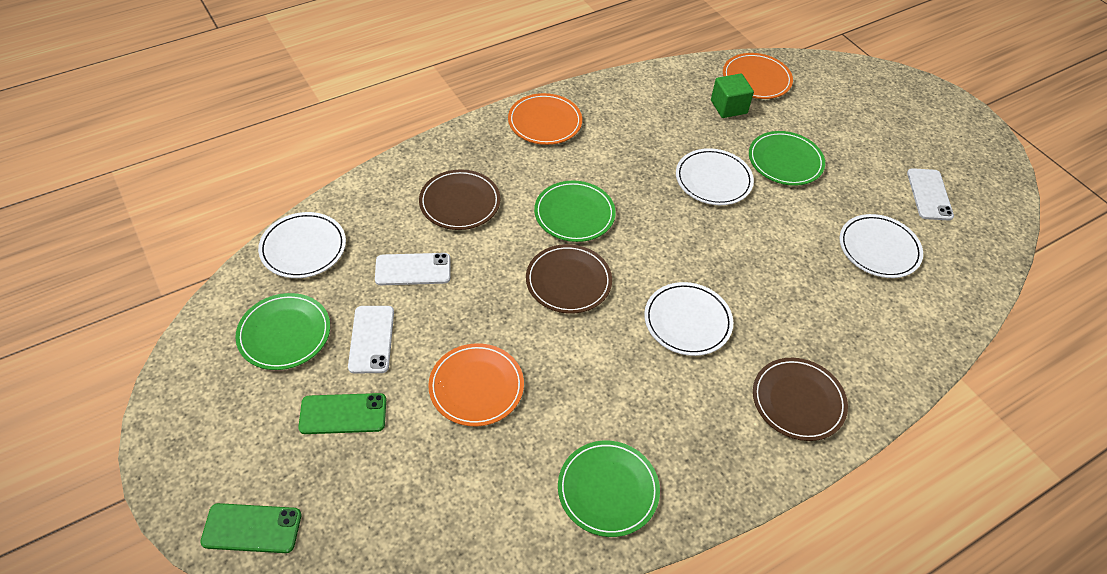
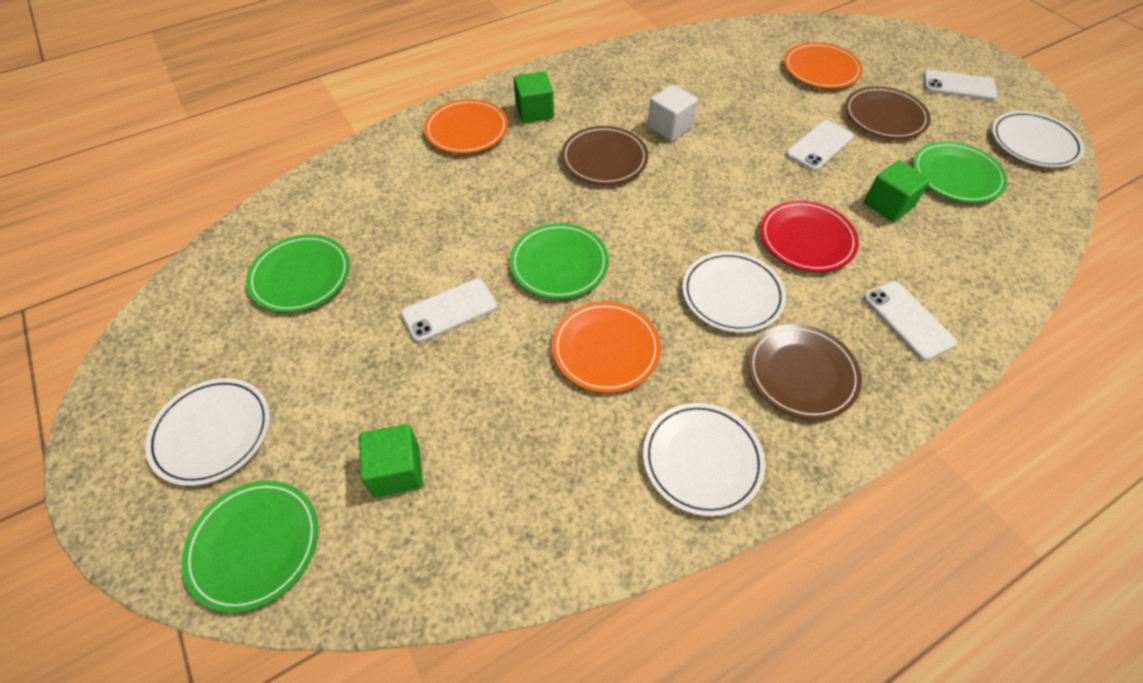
green cube: 1 -> 3
green phone: 2 -> 0
red plate: 0 -> 1
white cube: 0 -> 1
white phone: 3 -> 4

